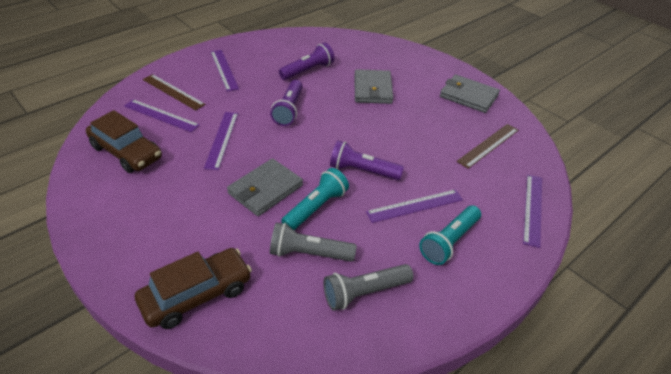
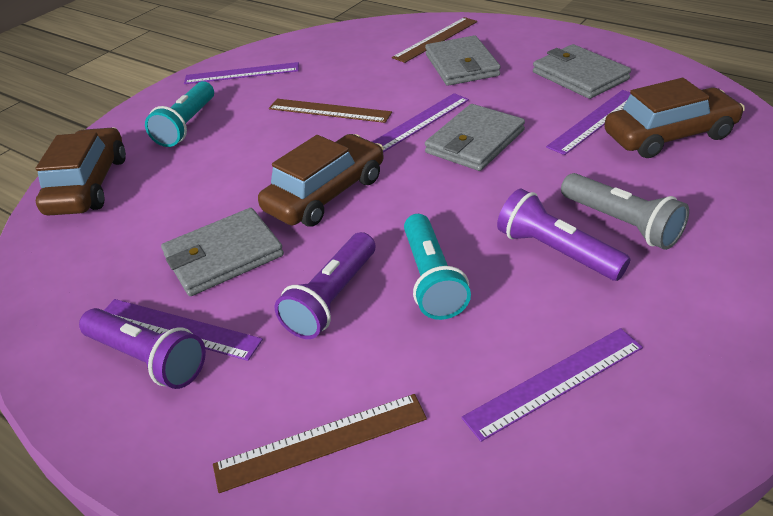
brown car: 2 -> 3
brown ruler: 2 -> 3
grey flashlight: 2 -> 1
grey wallet: 3 -> 4

